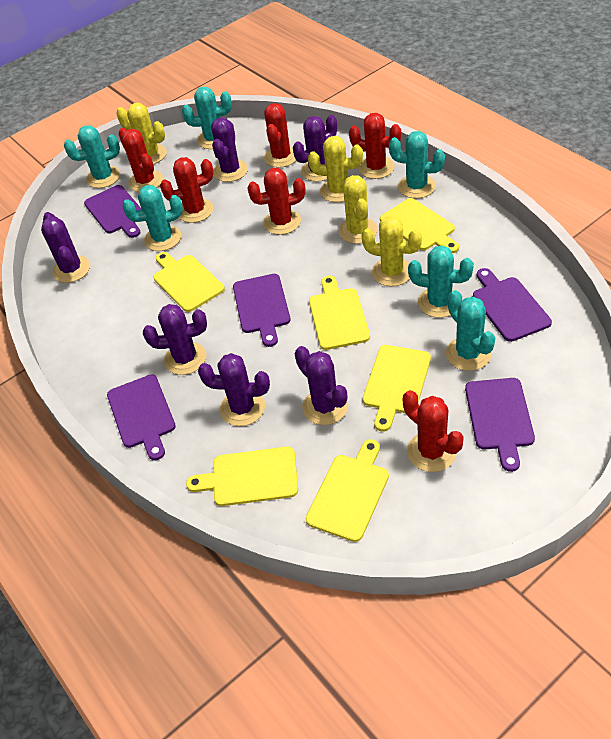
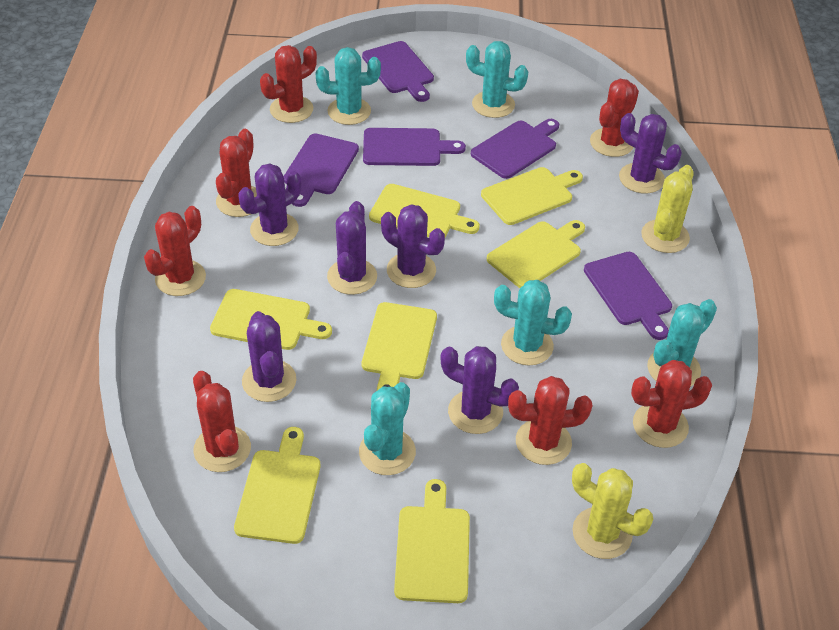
red cactus: 6 -> 7
turquoise cactus: 6 -> 5
yellow cactus: 4 -> 2
yellow cutting board: 6 -> 7

